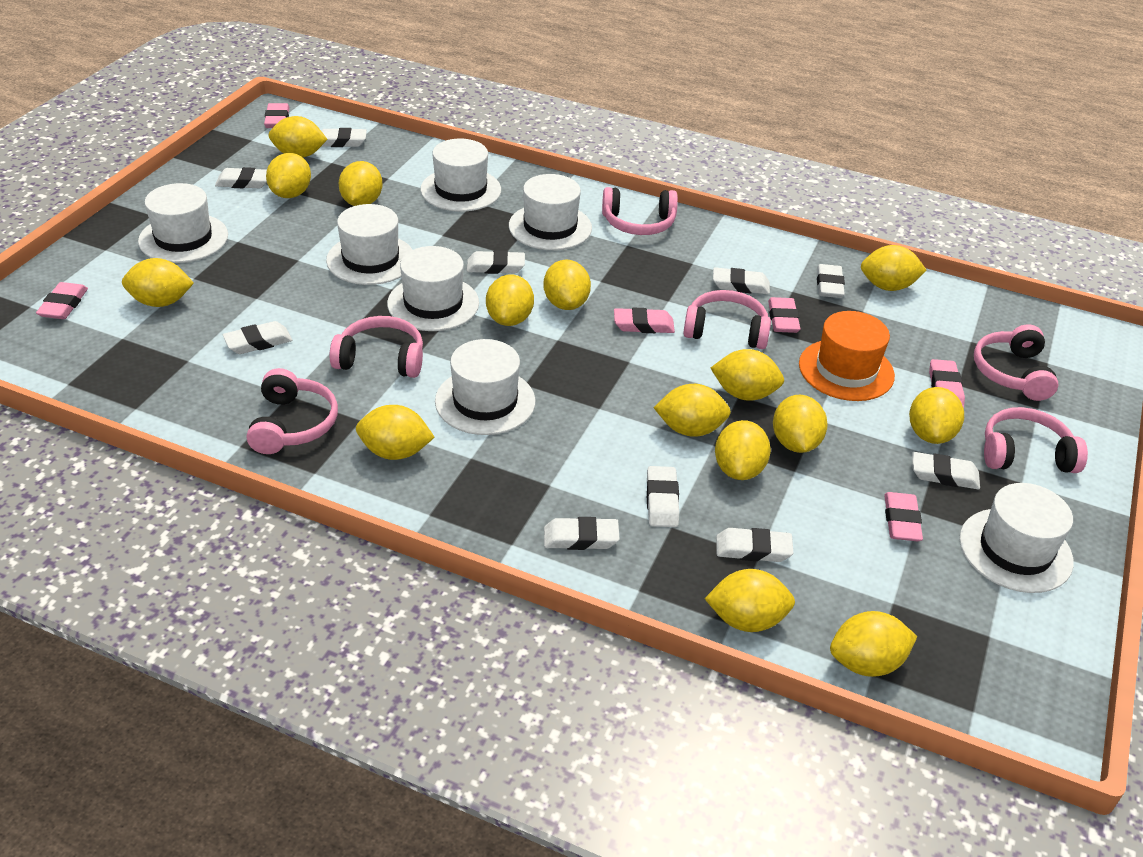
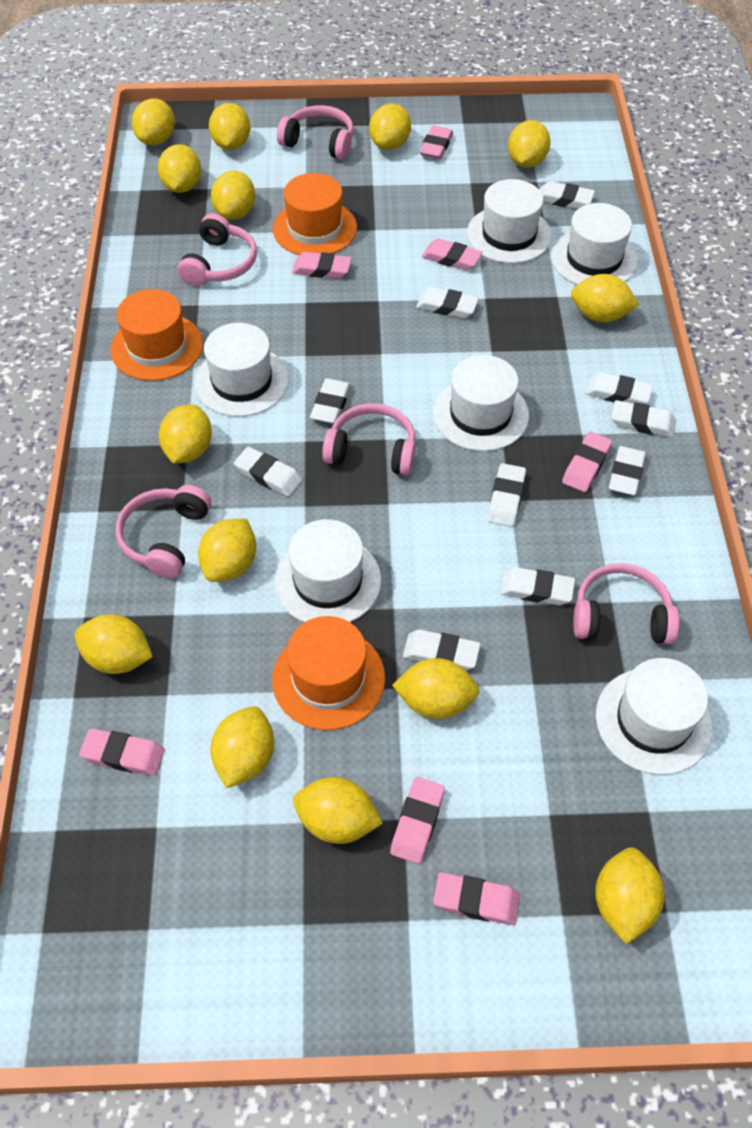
orange hat: 1 -> 3
pink eraser: 6 -> 7
pink headphones: 6 -> 5
white hat: 7 -> 6
yellow lemon: 15 -> 14

